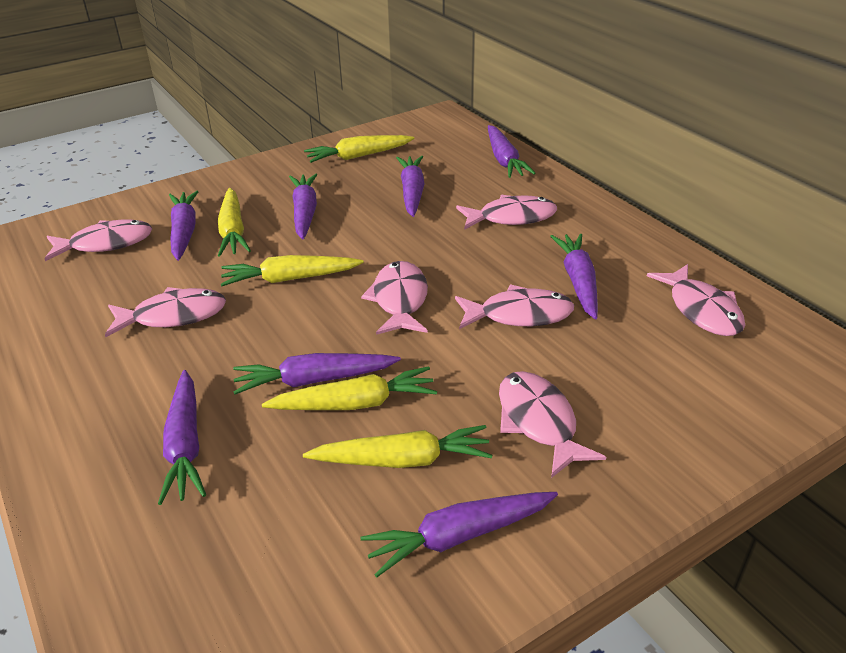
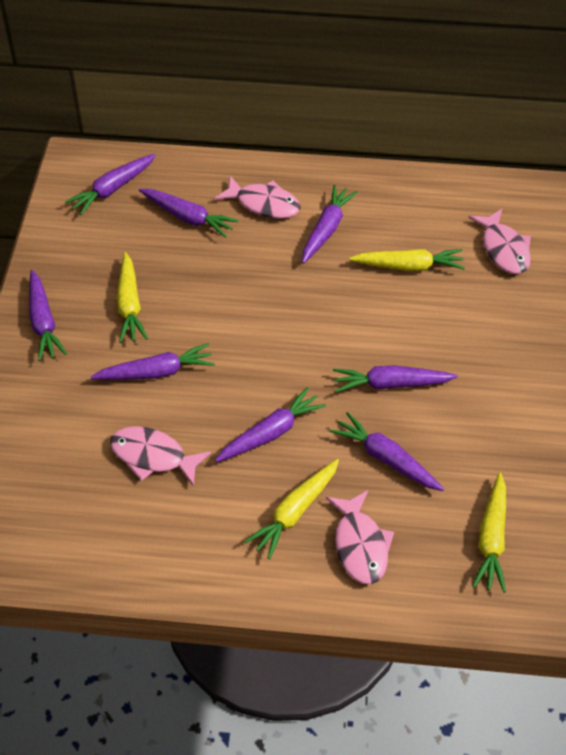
pink fish: 7 -> 4
yellow carrot: 5 -> 4

